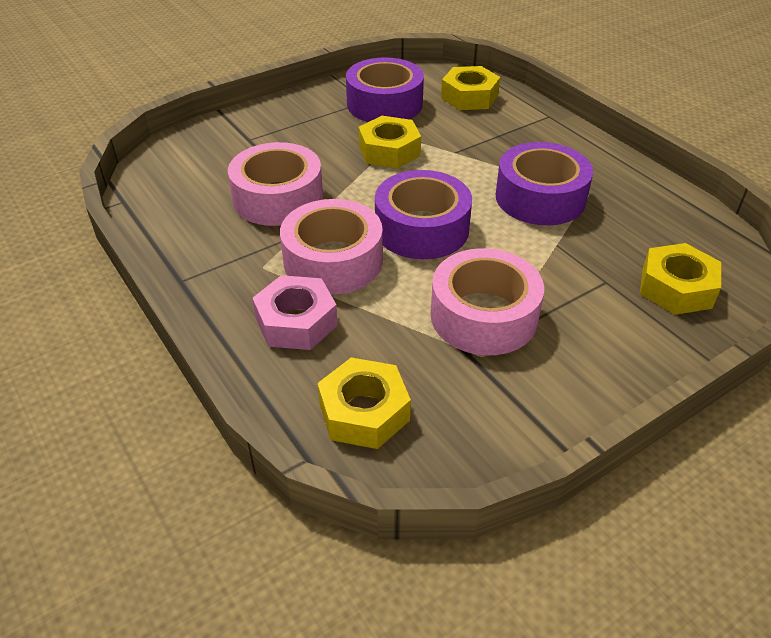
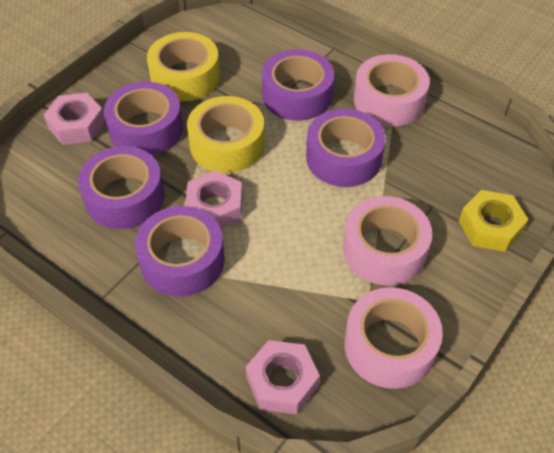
pink nut: 1 -> 3
purple tape: 3 -> 5
yellow nut: 4 -> 1
yellow tape: 0 -> 2

